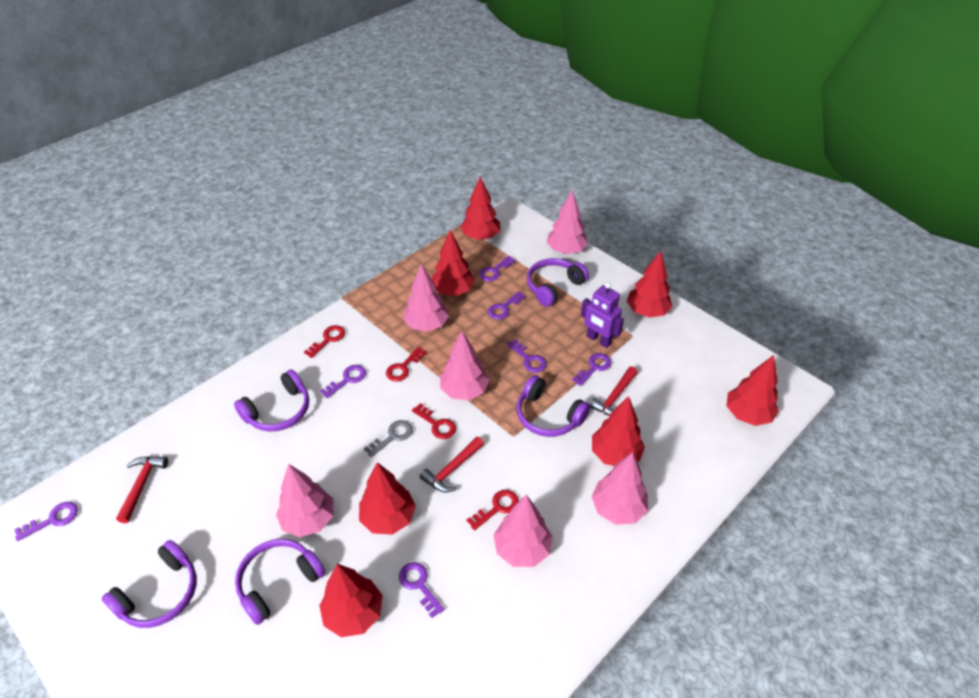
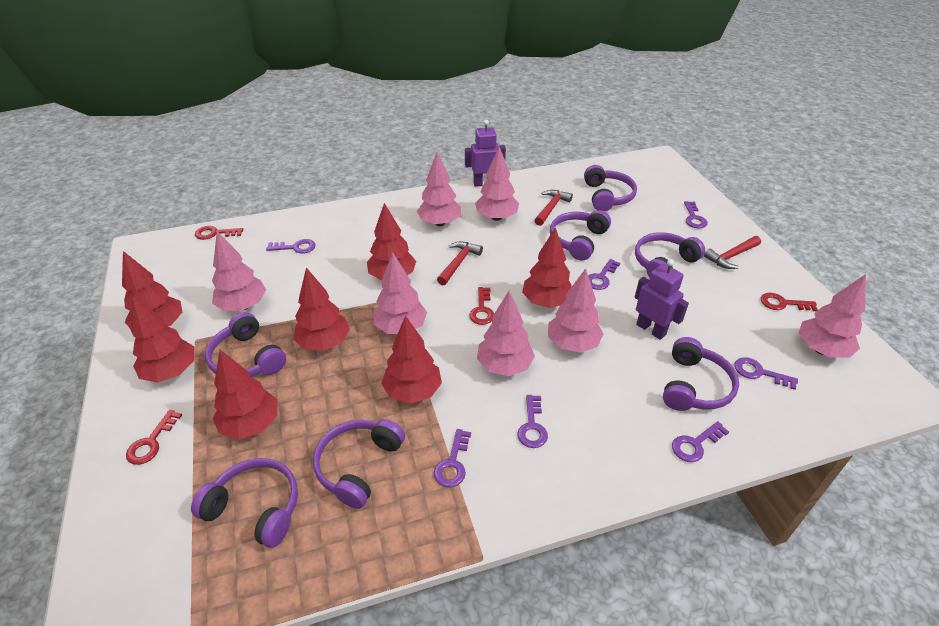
grey key: 1 -> 0
pink tree: 6 -> 7
purple headphones: 5 -> 7
purple robot: 1 -> 2

